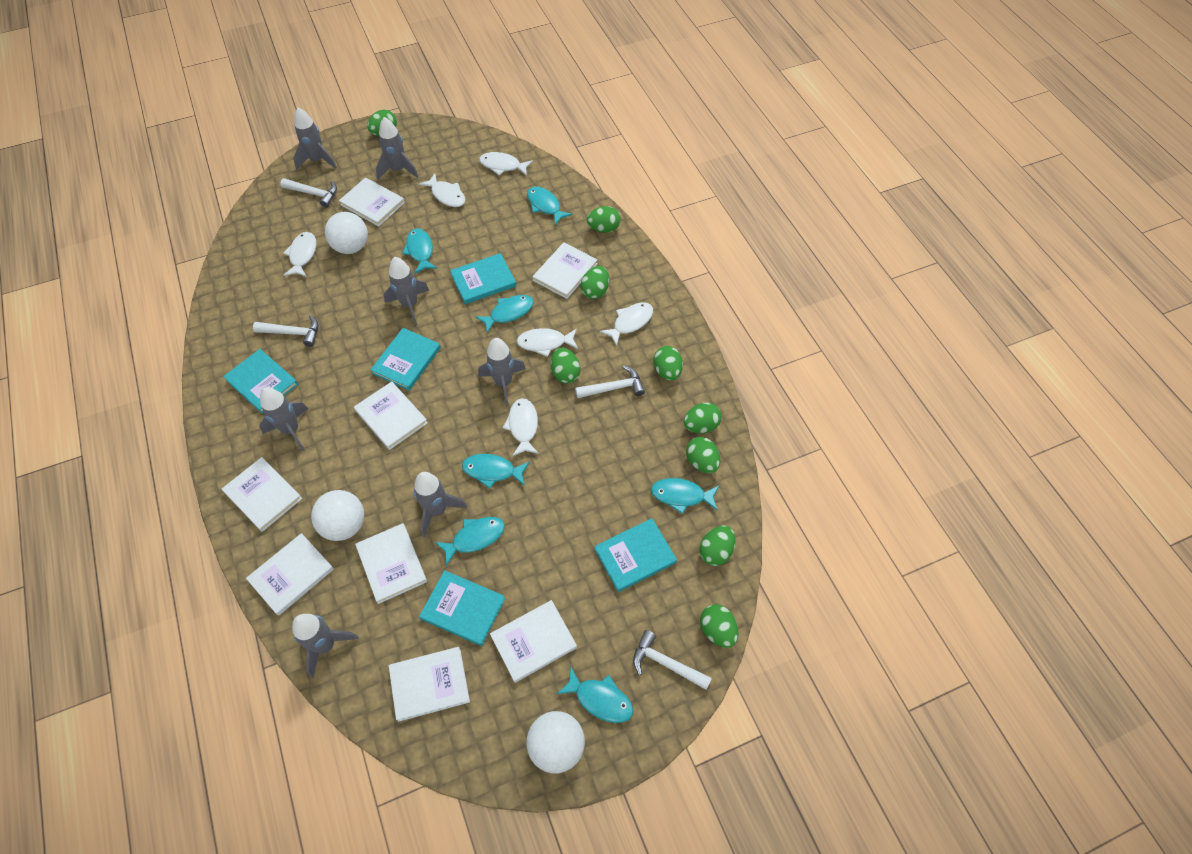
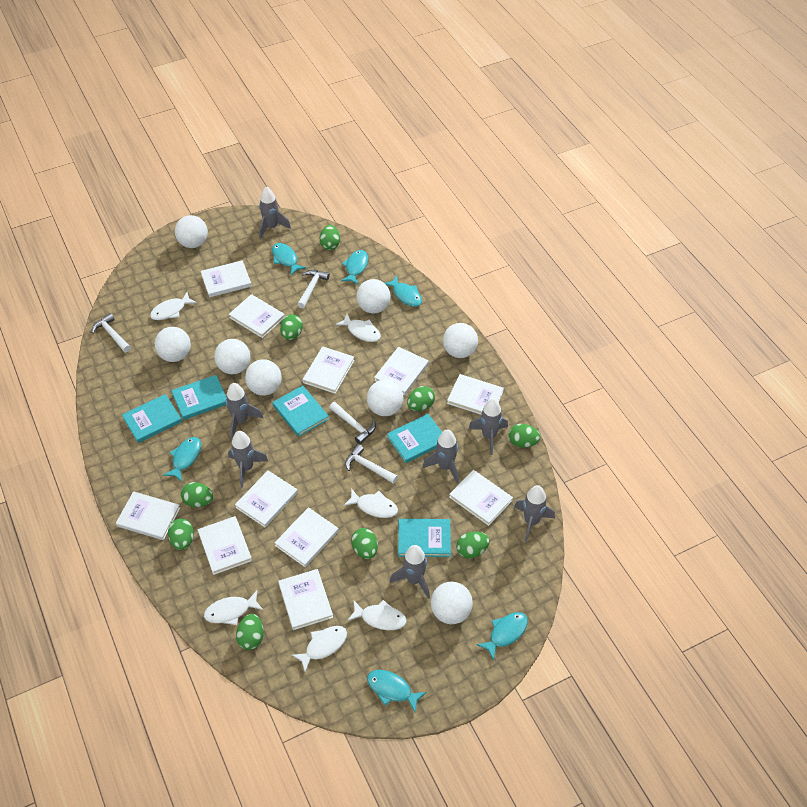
turquoise fish: 7 -> 6
white ball: 3 -> 8
white book: 8 -> 11

